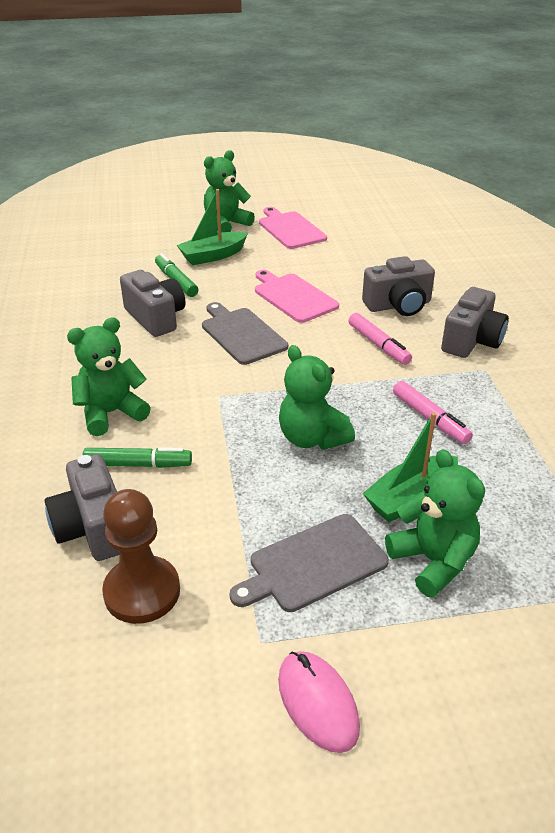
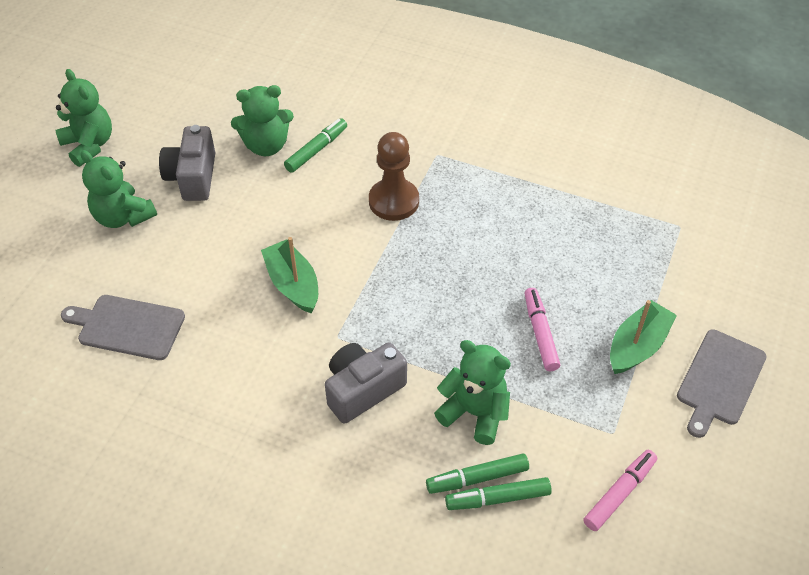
green marker: 2 -> 3
grey camera: 4 -> 2
pink cutting board: 2 -> 0
pink mouse: 1 -> 0

